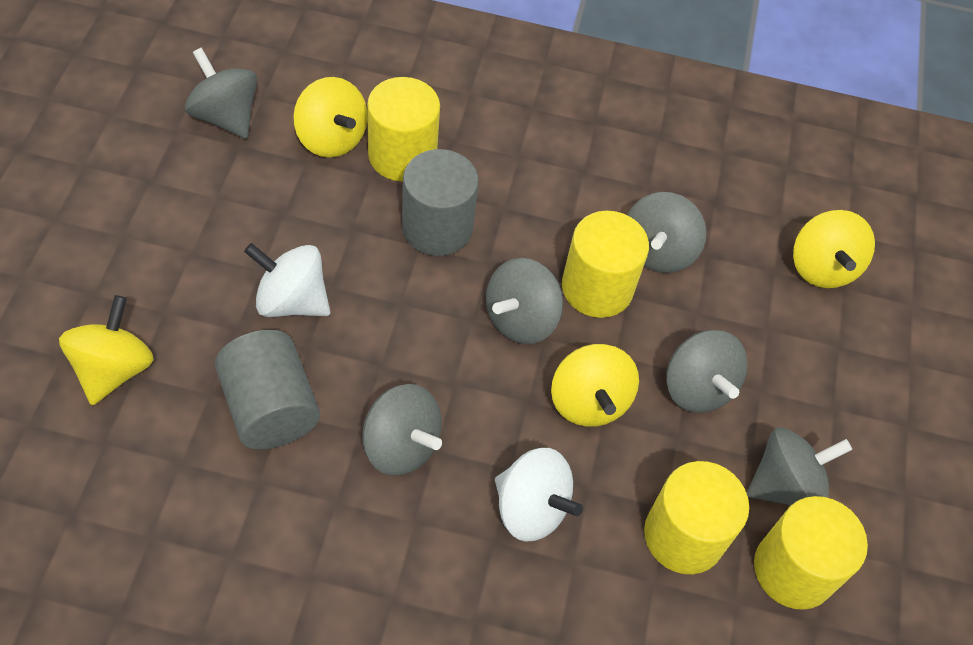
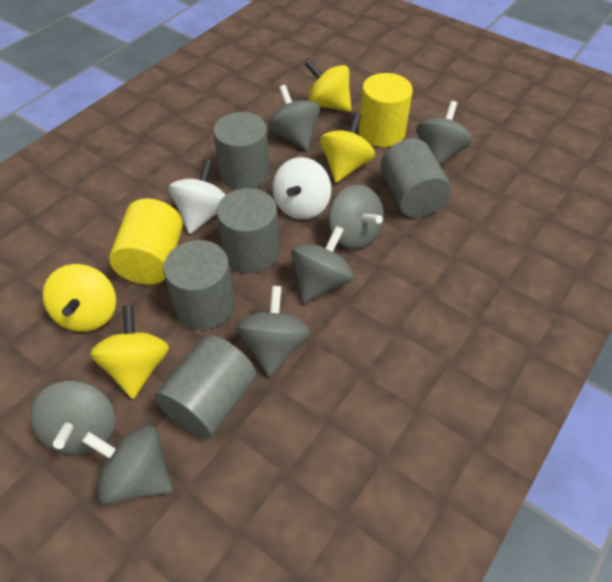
grey cylinder: 2 -> 5
grey spinning top: 6 -> 7
yellow cylinder: 4 -> 2

